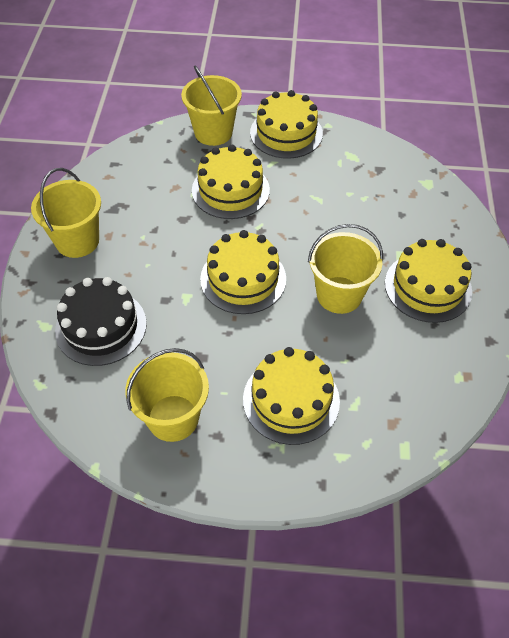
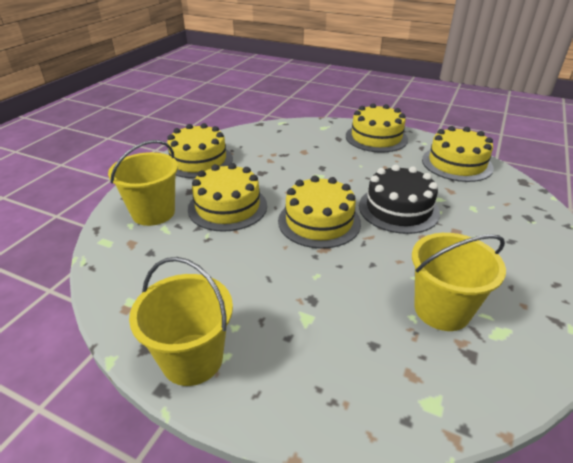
yellow bucket: 4 -> 3

